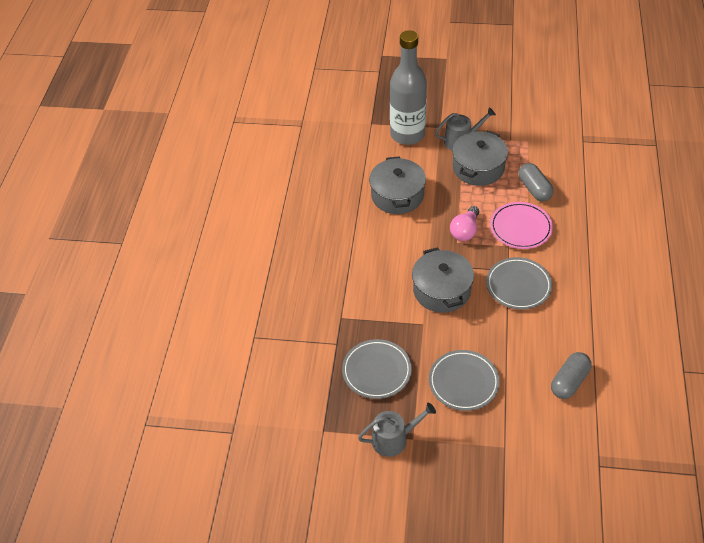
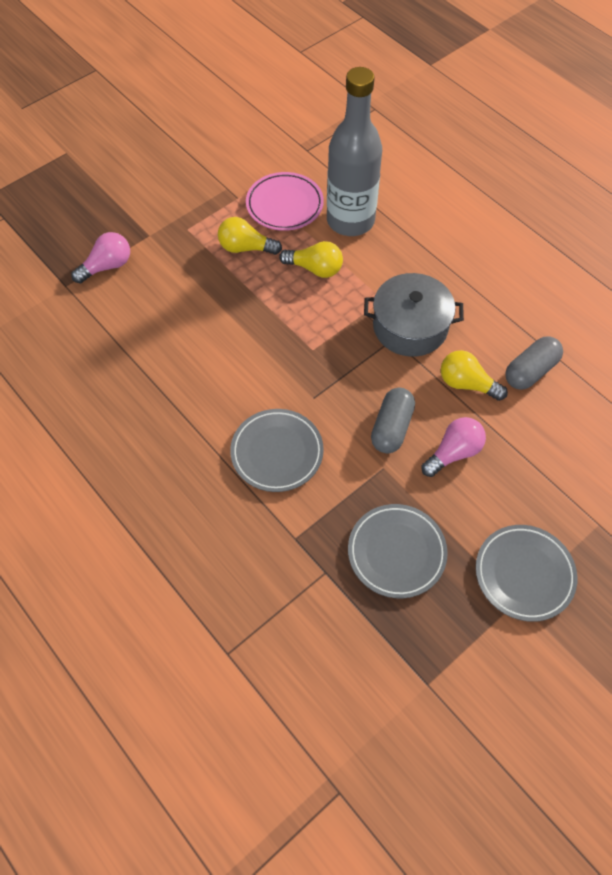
grey pot: 3 -> 1
grey watering can: 2 -> 0
pink light bulb: 1 -> 2
yellow light bulb: 0 -> 3

